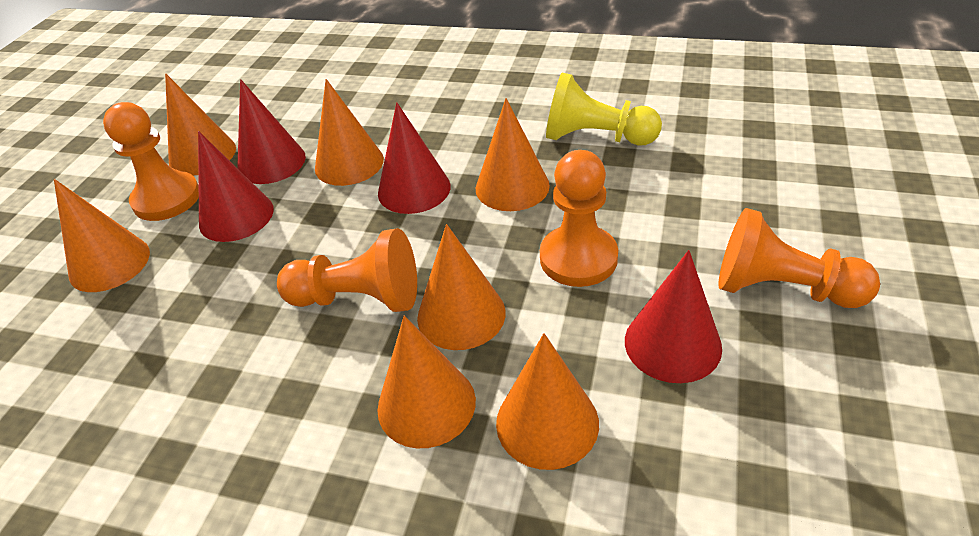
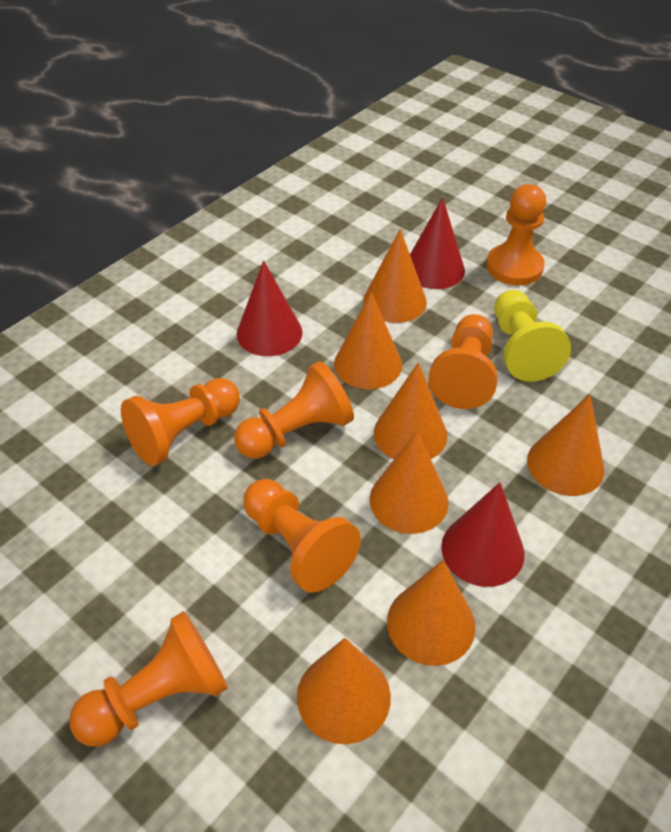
orange pawn: 4 -> 6
red cone: 4 -> 3

